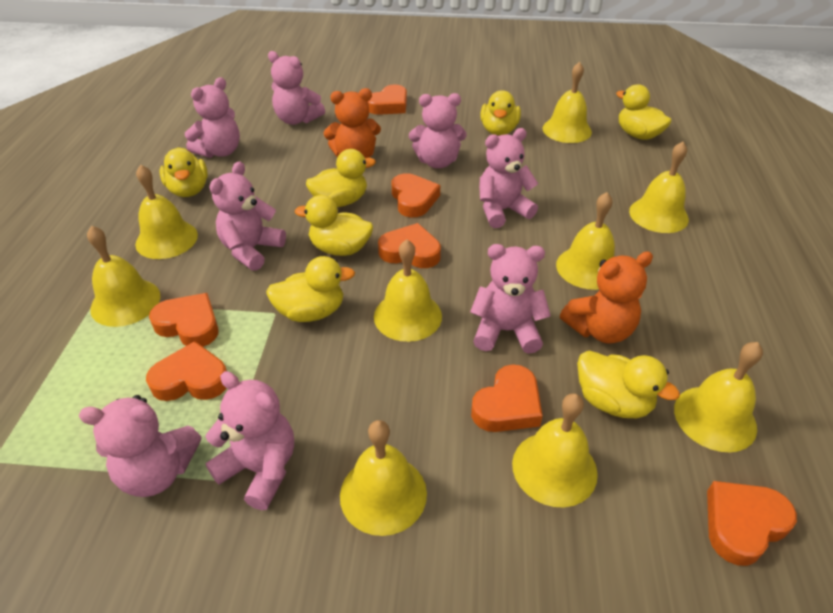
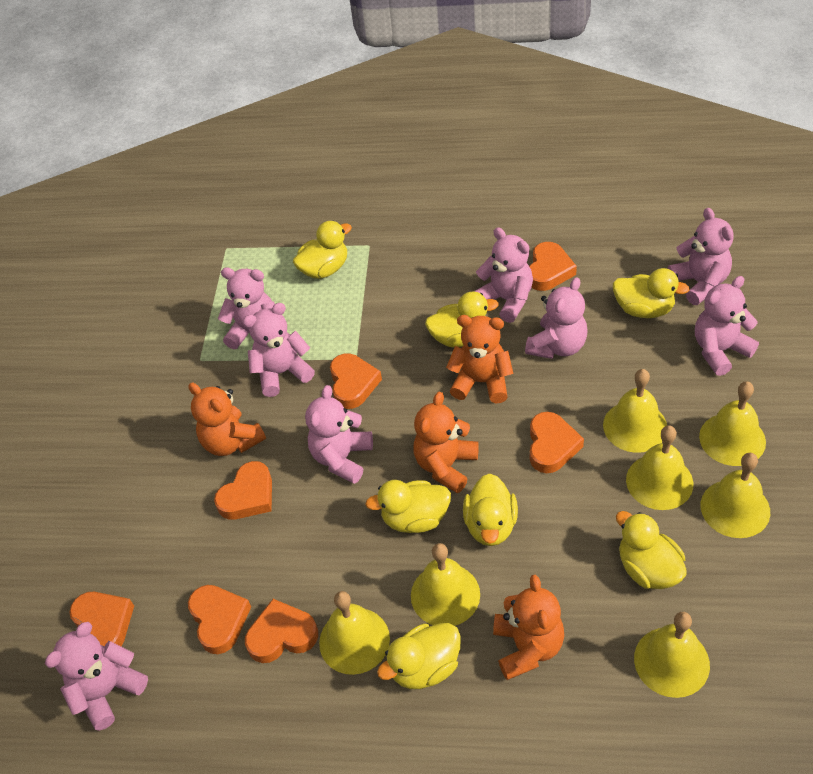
orange teddy bear: 2 -> 4
yellow bell: 9 -> 7

